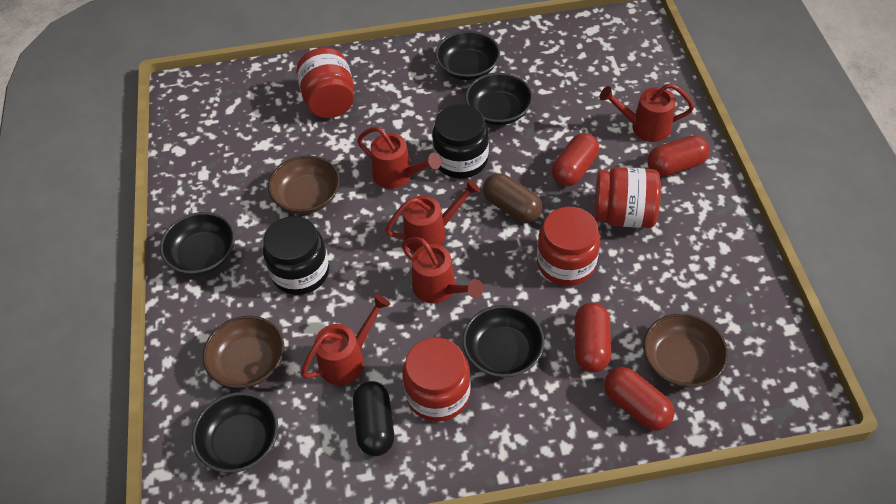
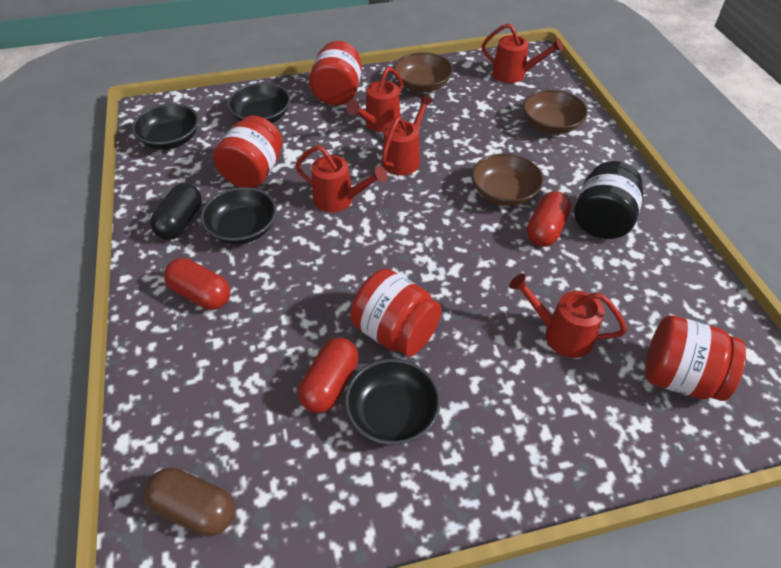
black bowl: 5 -> 4
black jar: 2 -> 1
red capsule: 4 -> 3

